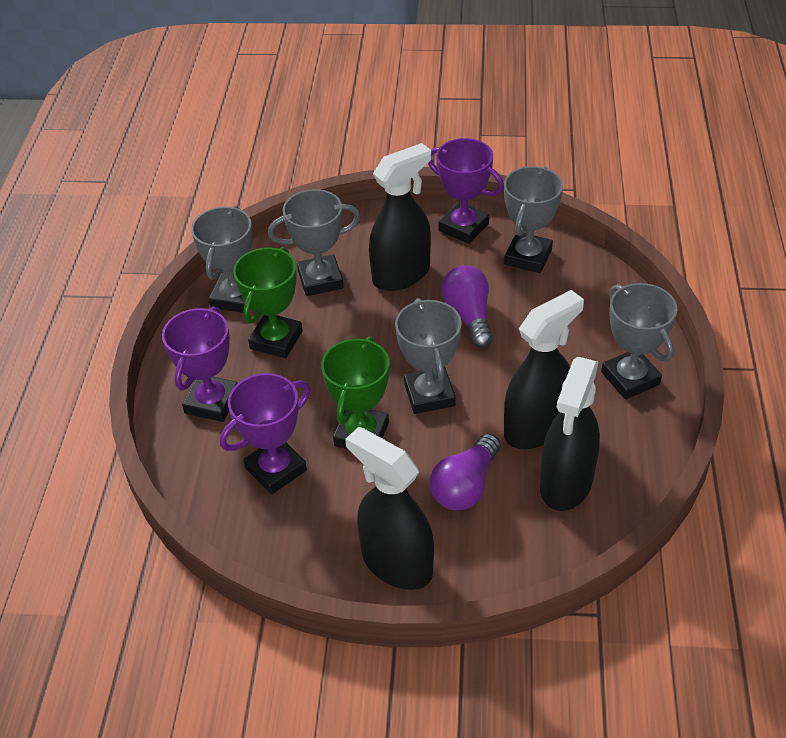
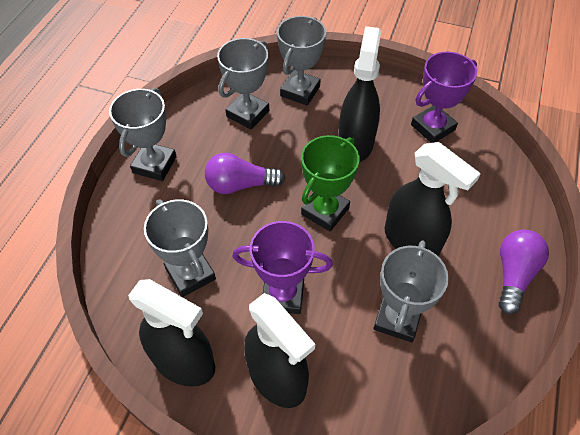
green trophy: 2 -> 1
purple trophy: 3 -> 2

